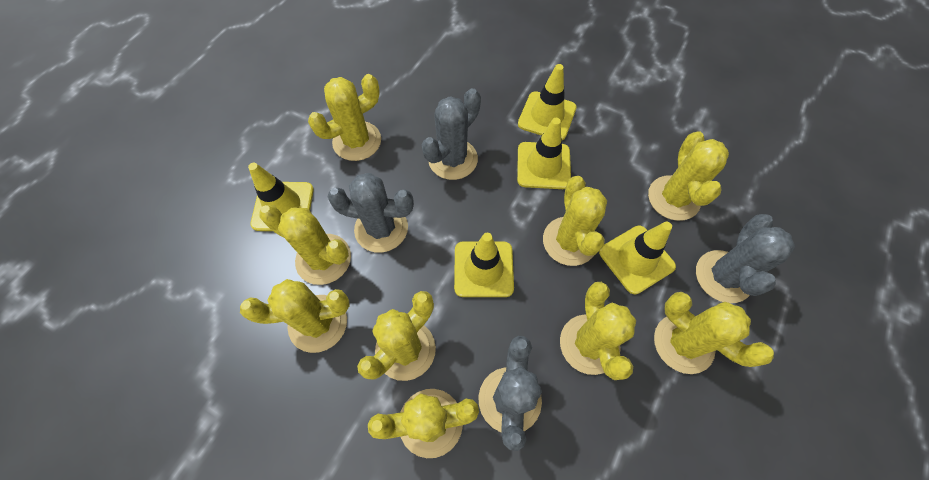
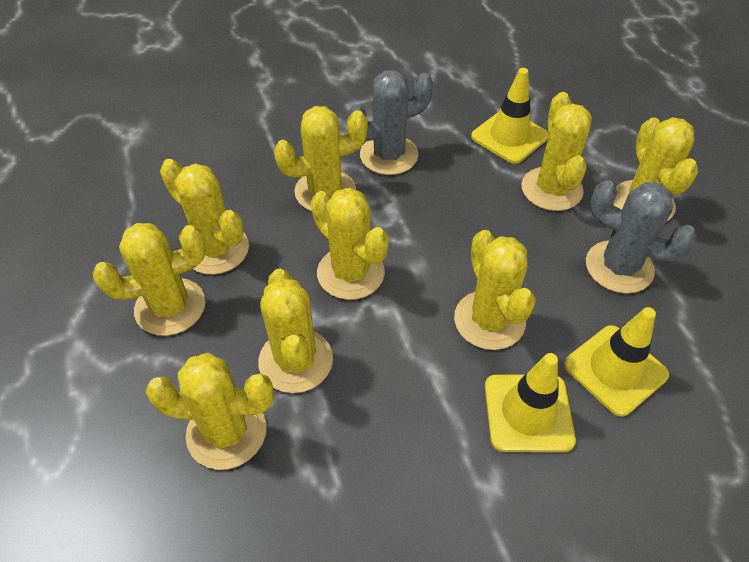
grey cactus: 4 -> 2
yellow traffic cone: 5 -> 3

